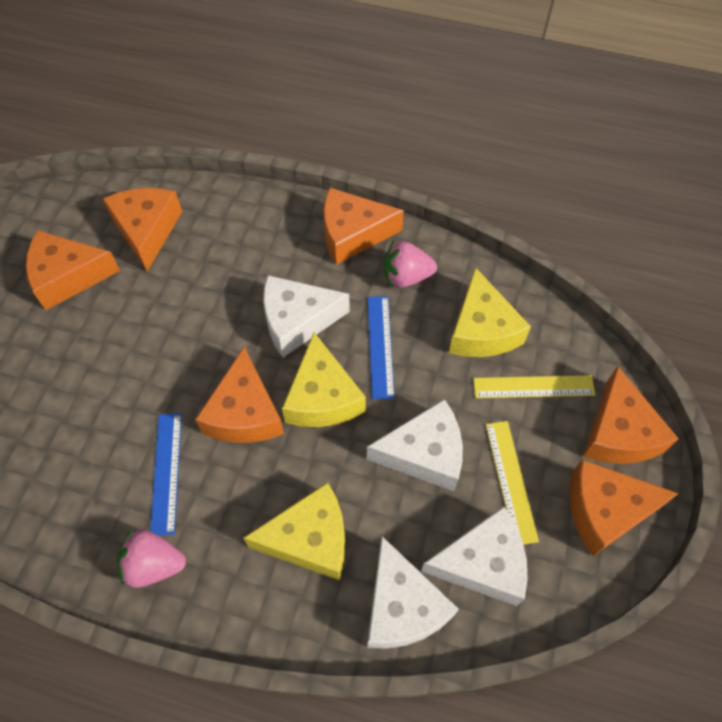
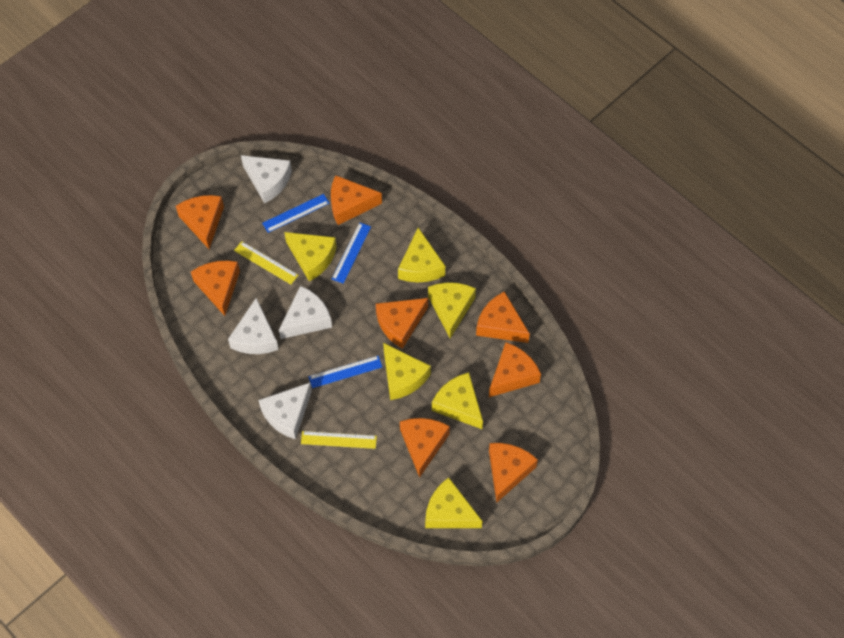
blue ruler: 2 -> 3
orange cheese: 6 -> 8
pink strawberry: 2 -> 0
yellow cheese: 3 -> 6

